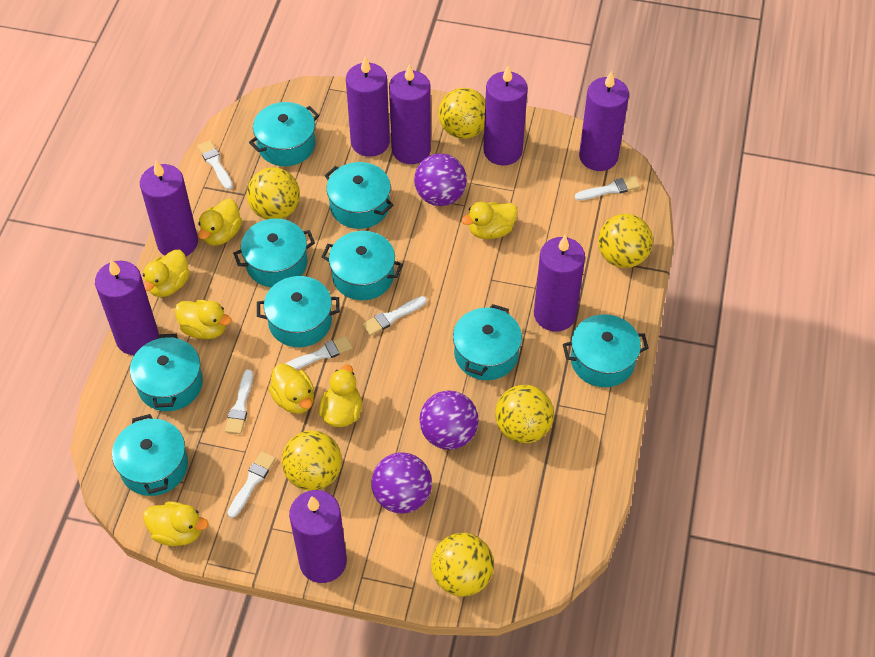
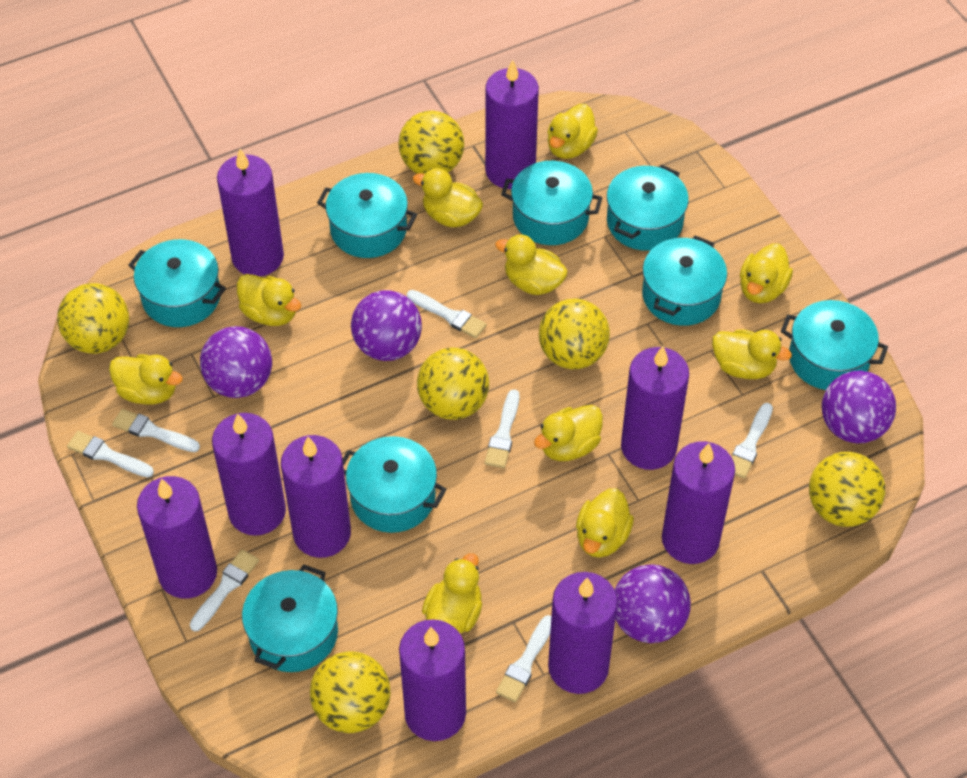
purple ball: 3 -> 4
purple candle: 8 -> 9
turquoise pot: 9 -> 8
white brush: 6 -> 7
yellow duck: 7 -> 10

